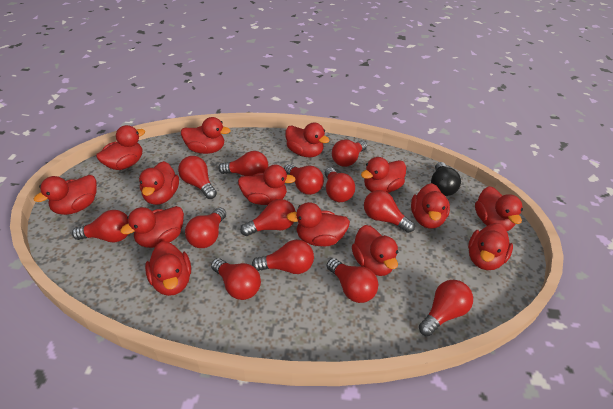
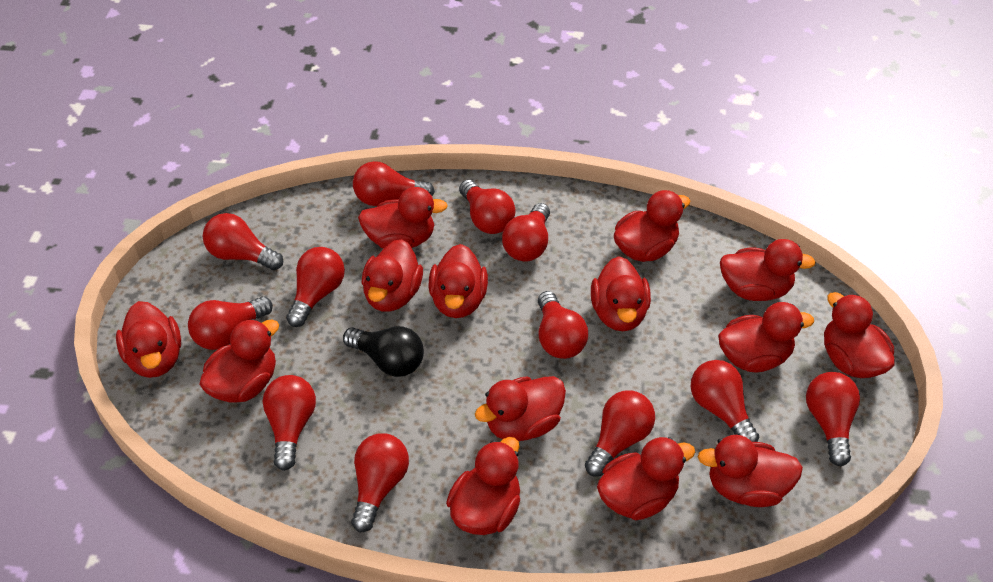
red light bulb: 13 -> 12

